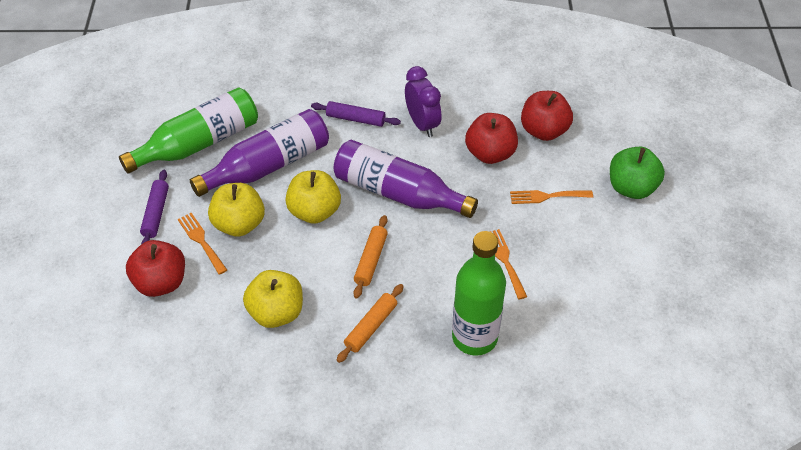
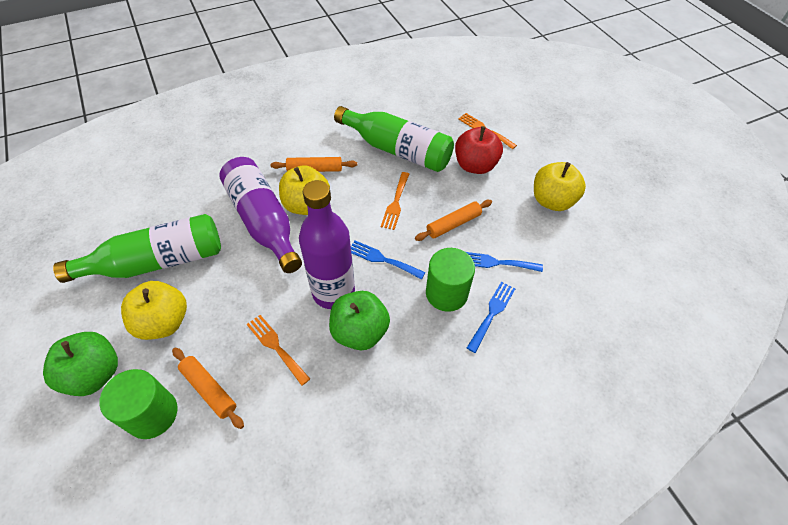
blue fork: 0 -> 3
green apple: 1 -> 2
green cylinder: 0 -> 2
orange rolling pin: 2 -> 3
purple clock: 1 -> 0
purple rolling pin: 2 -> 0
red apple: 3 -> 1

